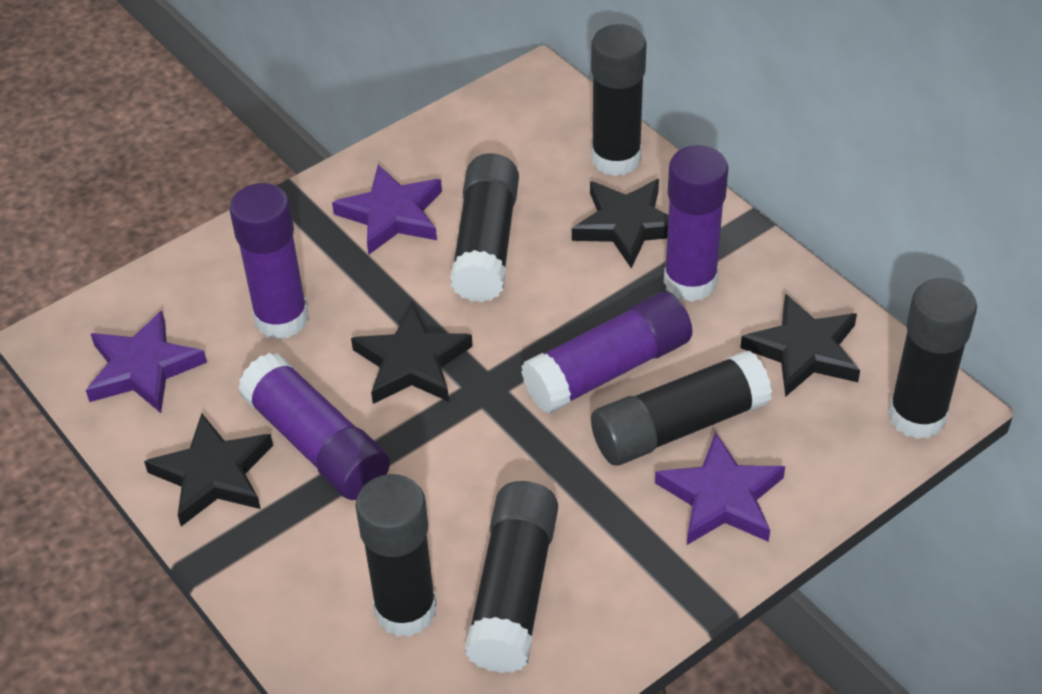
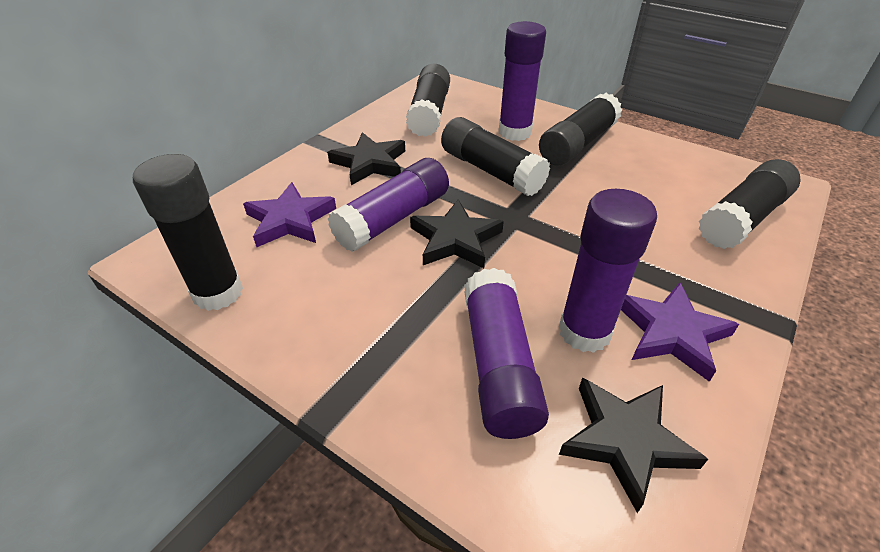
black glue stick: 6 -> 5
black star: 4 -> 3
purple star: 3 -> 2

